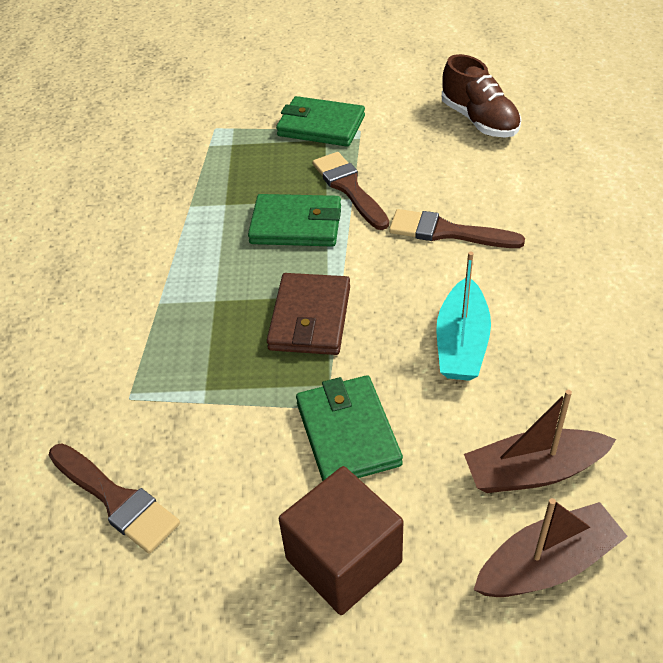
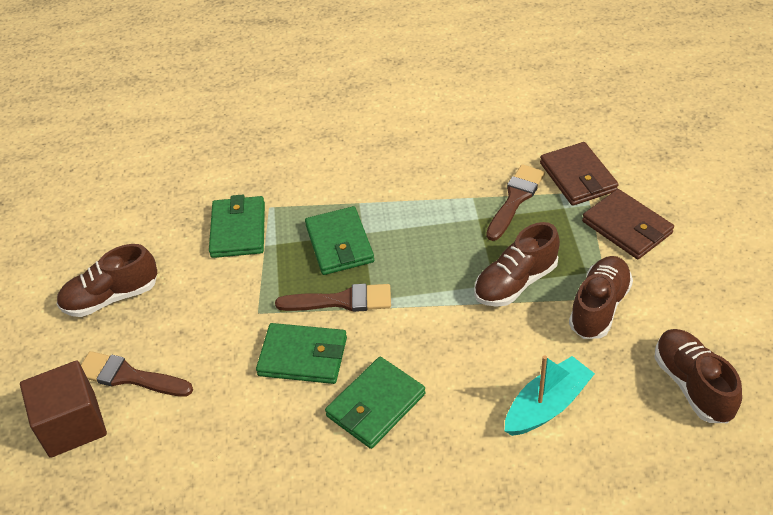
brown boat: 2 -> 0
brown shoe: 1 -> 4
brown wallet: 1 -> 2
green wallet: 3 -> 4

